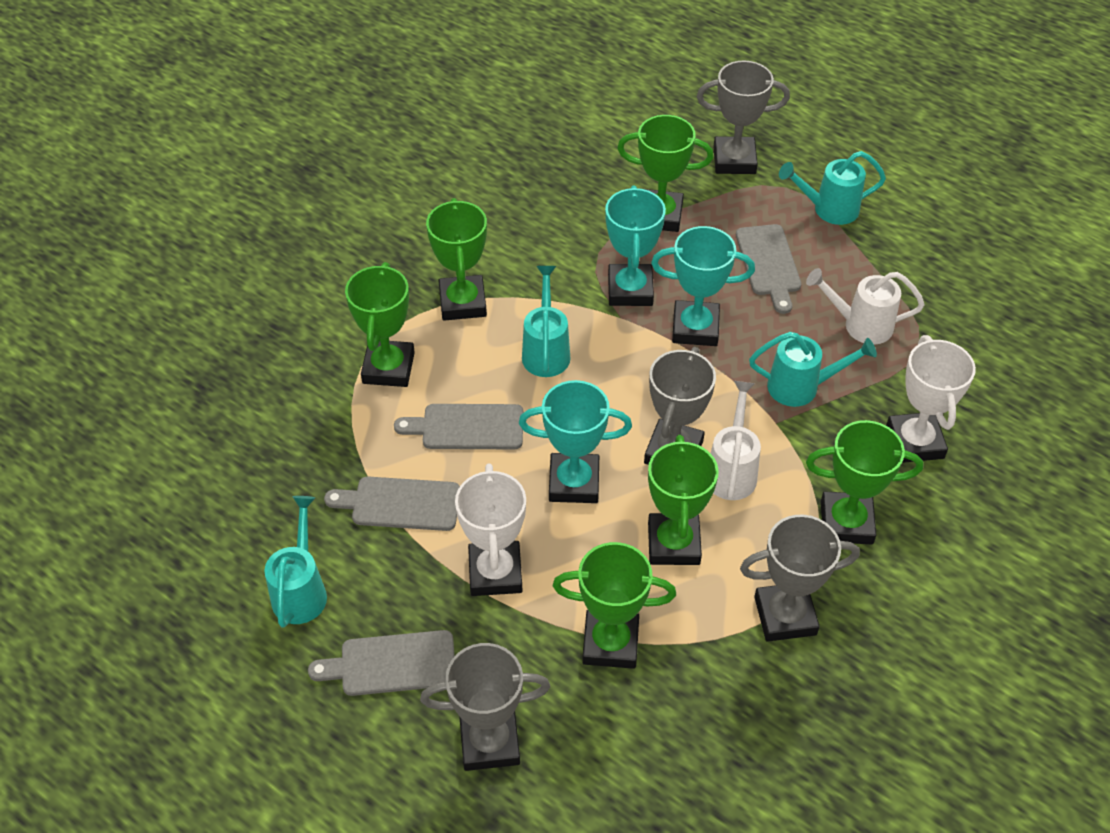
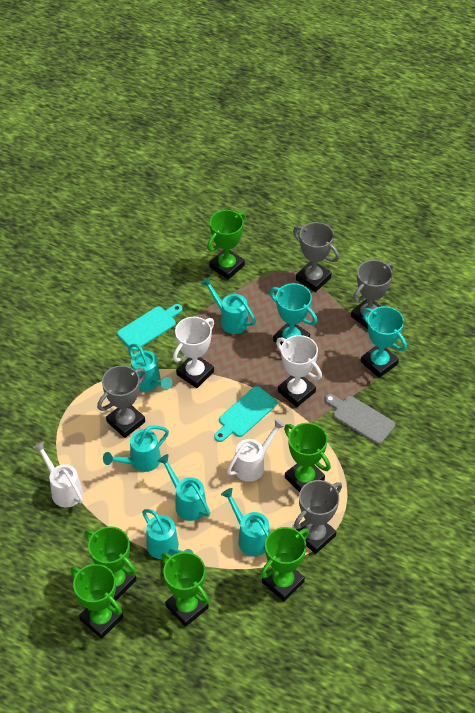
grey cutting board: 4 -> 1
turquoise cutting board: 0 -> 2
turquoise trophy: 3 -> 2
turquoise watering can: 4 -> 6

